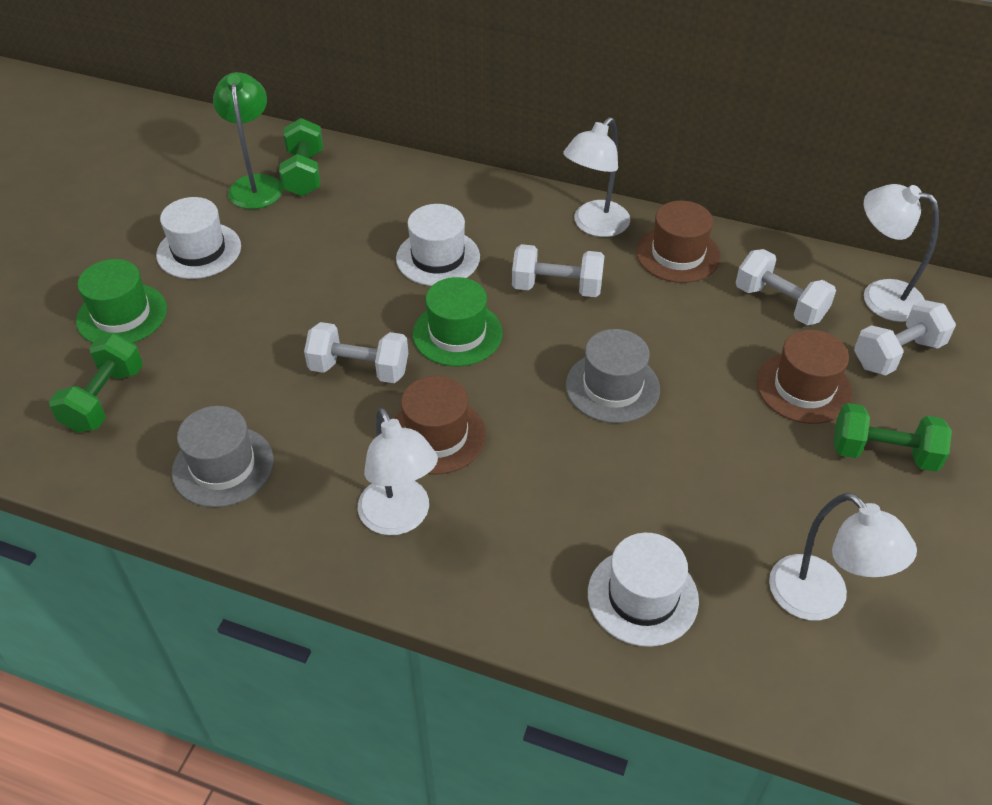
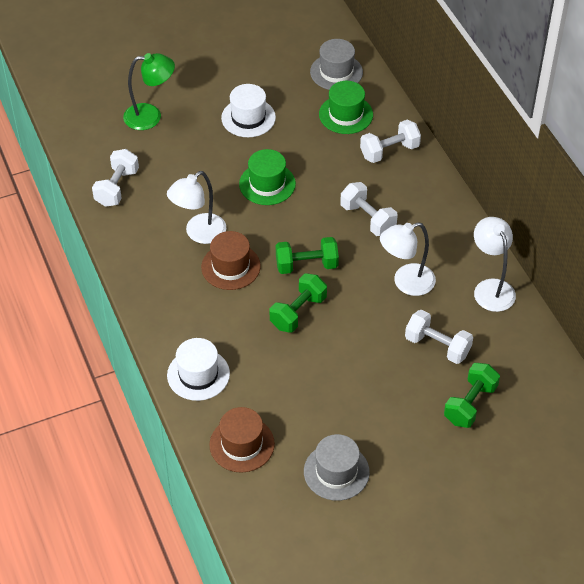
brown hat: 3 -> 2
white hat: 3 -> 2
white lamp: 4 -> 3

